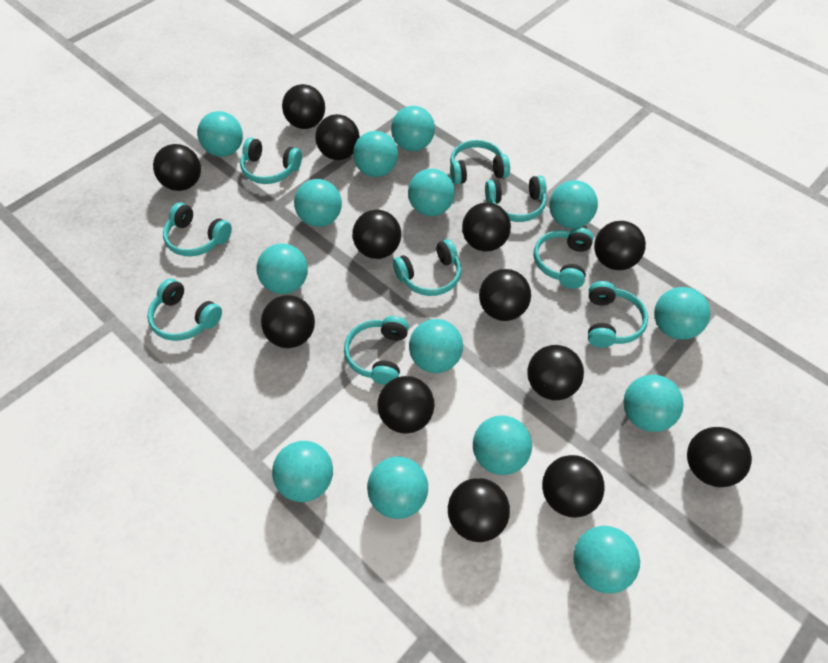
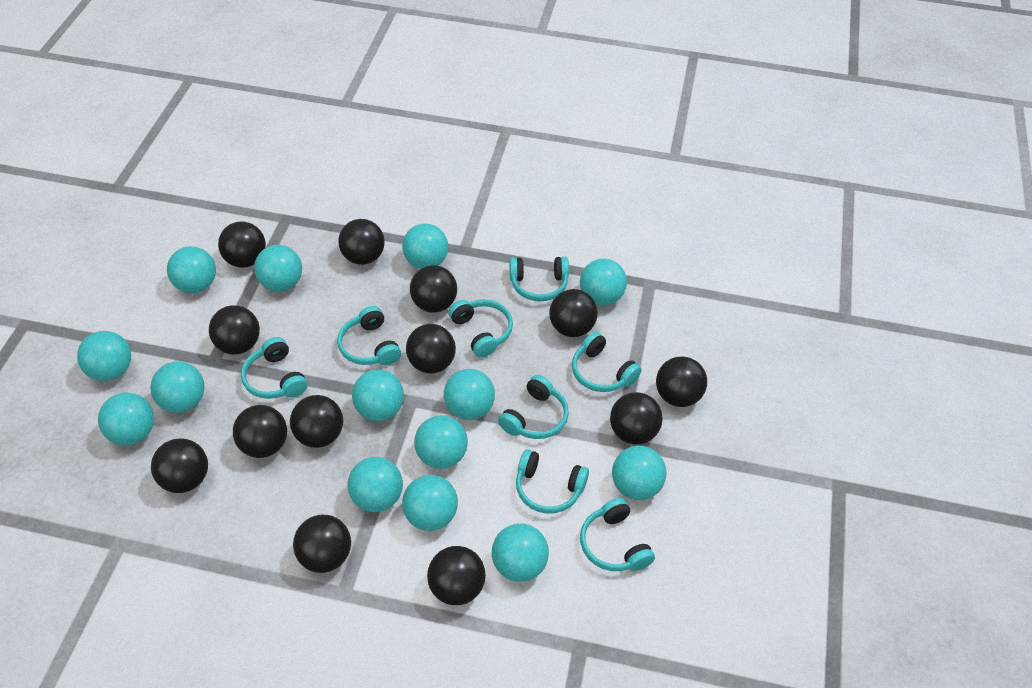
turquoise headphones: 9 -> 8

